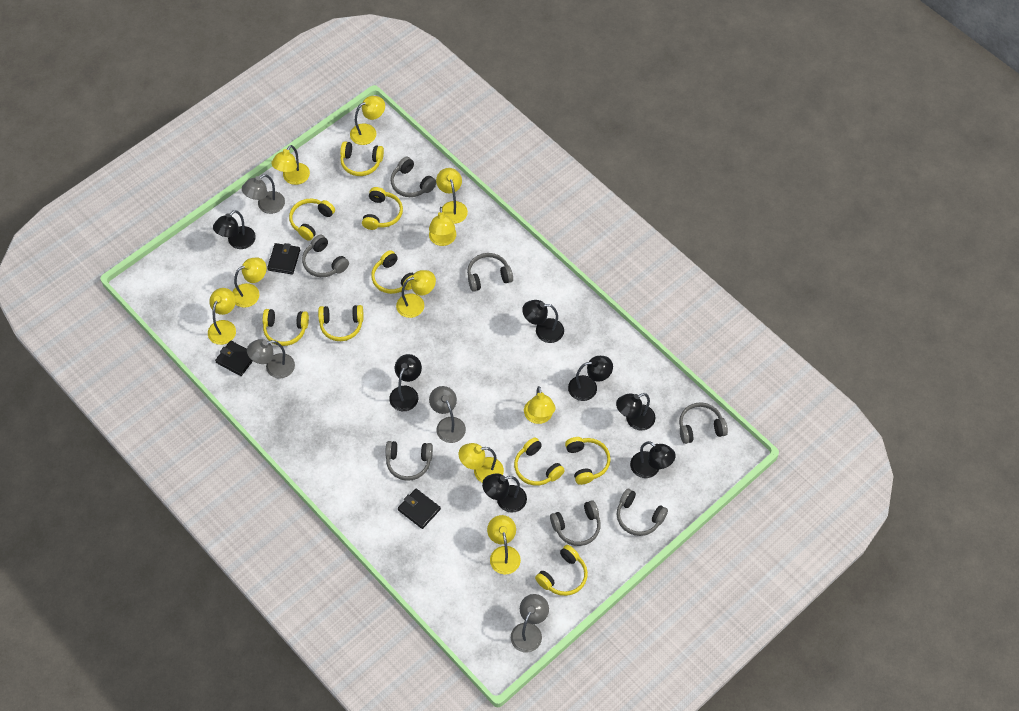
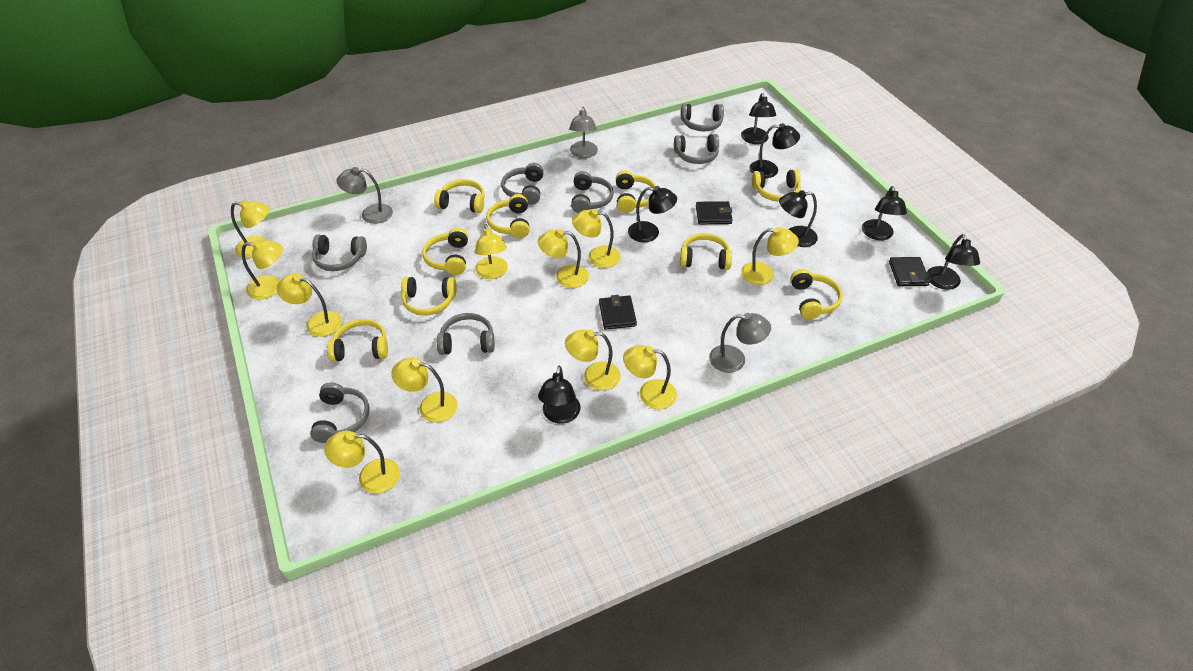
grey lamp: 4 -> 3
yellow lamp: 10 -> 11

